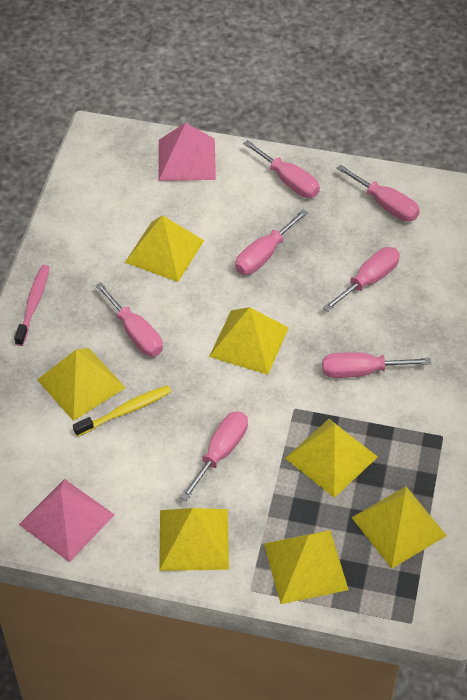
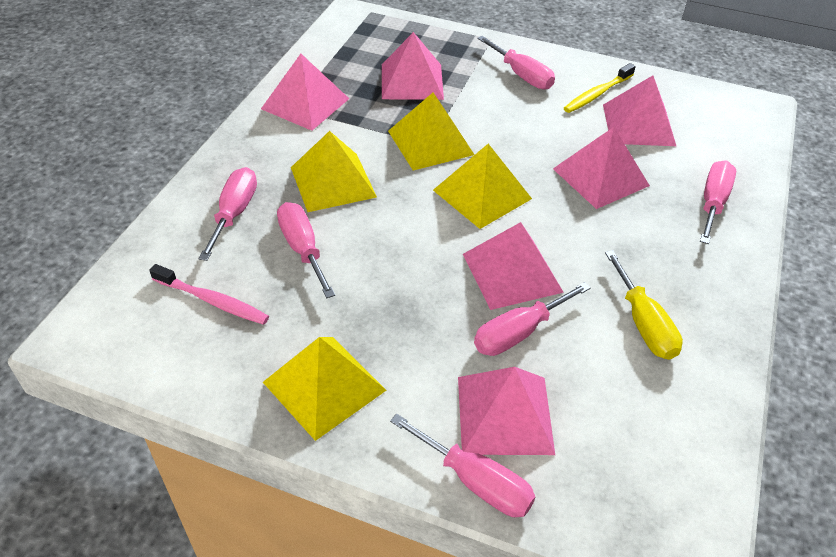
pink pyramid: 2 -> 6
pink screwdriver: 7 -> 6
yellow pyramid: 7 -> 4
yellow screwdriver: 0 -> 1

